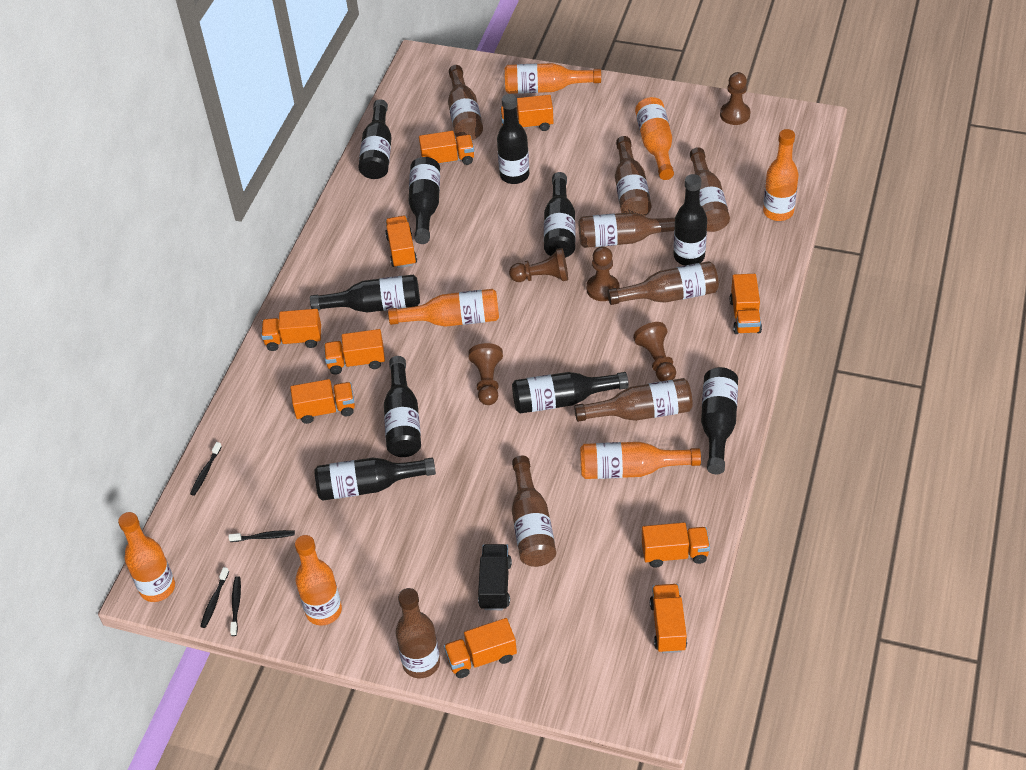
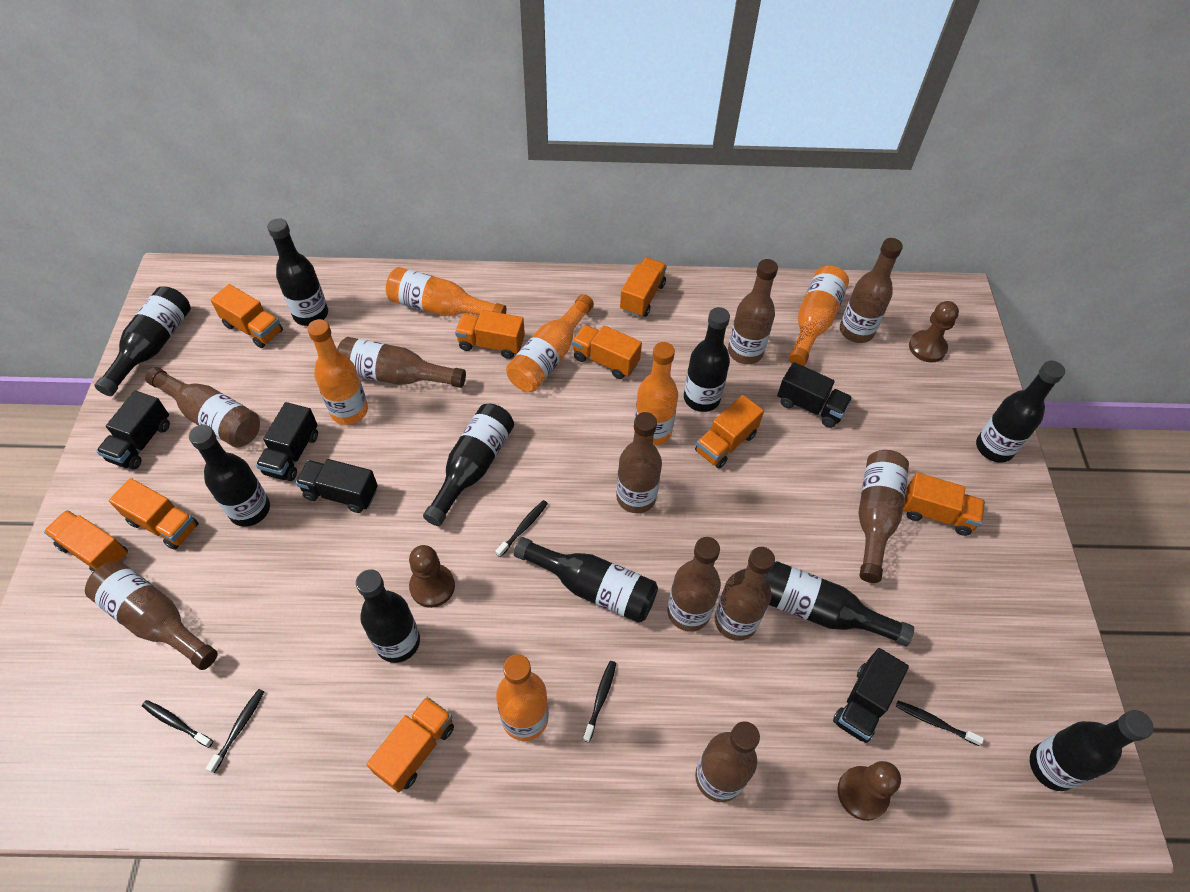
black toothbrush: 4 -> 5
black truck: 1 -> 5
brown bottle: 8 -> 10
brown pawn: 5 -> 3
orange bottle: 7 -> 6
orange truck: 10 -> 9

